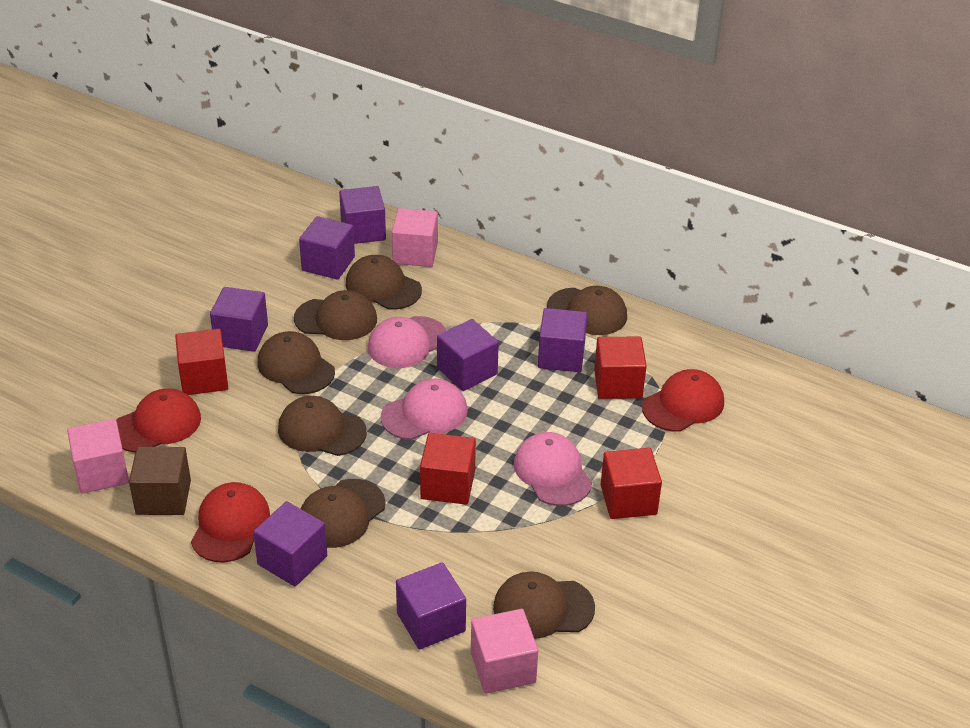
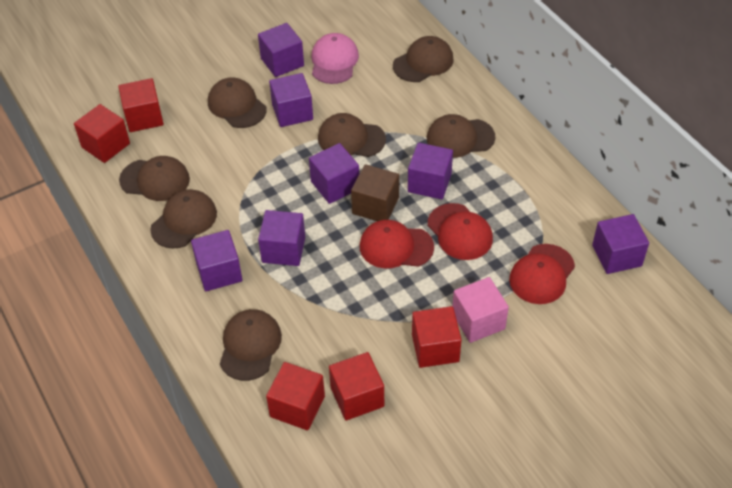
pink cap: 3 -> 1
pink cube: 3 -> 1
red cube: 4 -> 5

